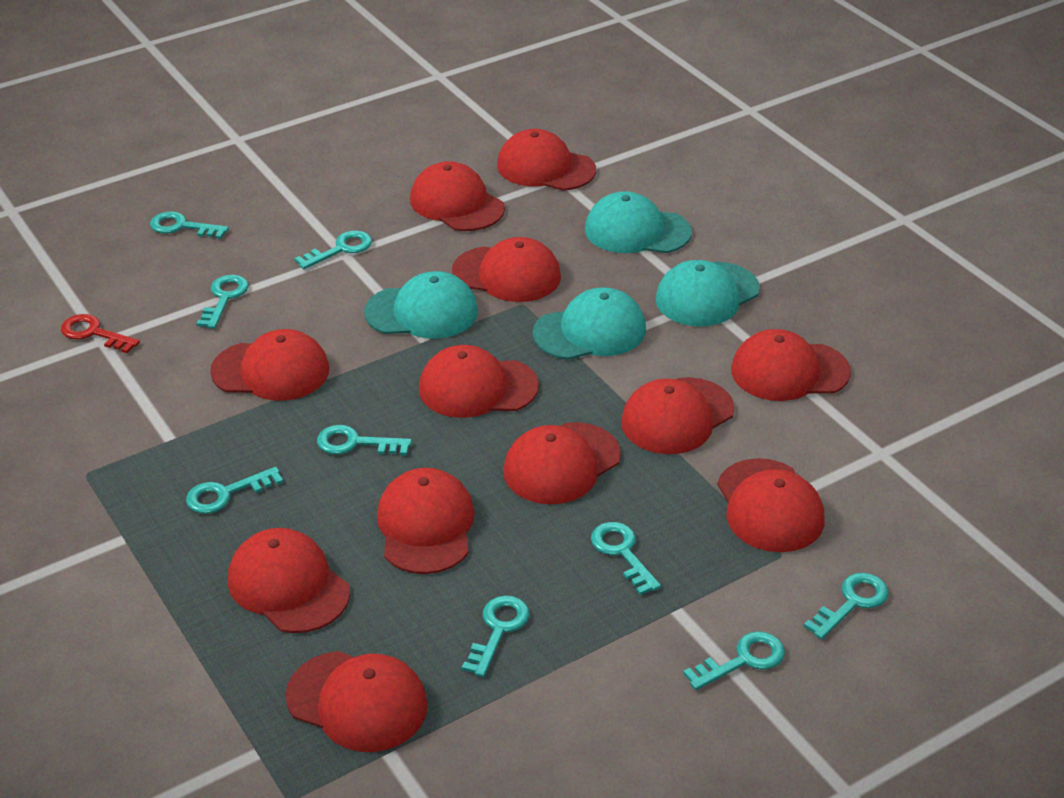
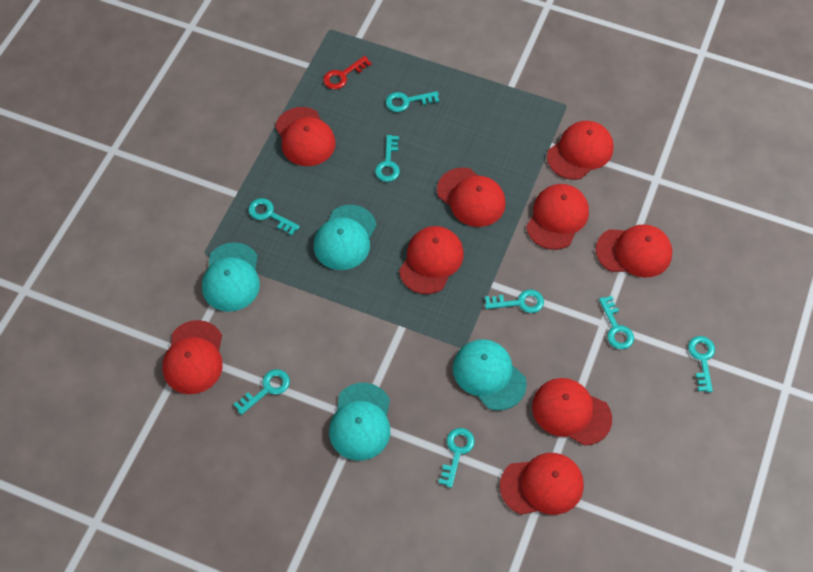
red cap: 12 -> 9
turquoise key: 9 -> 8

